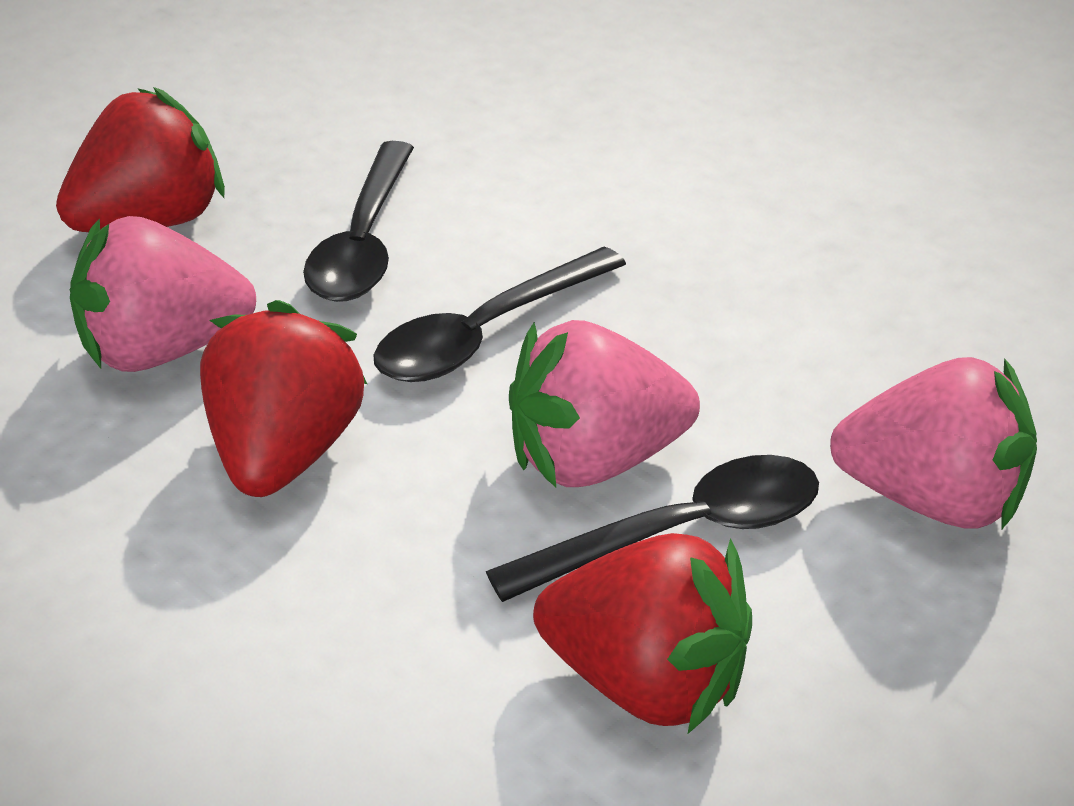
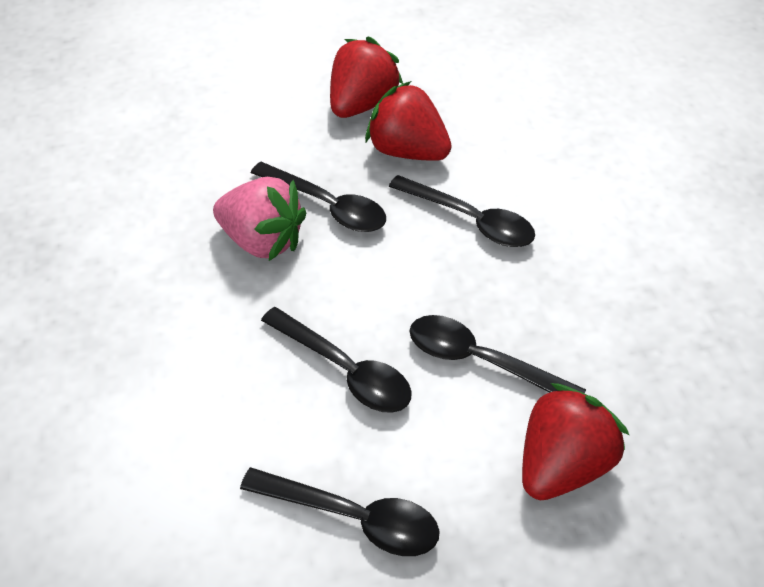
black spoon: 3 -> 5
pink strawberry: 3 -> 1

